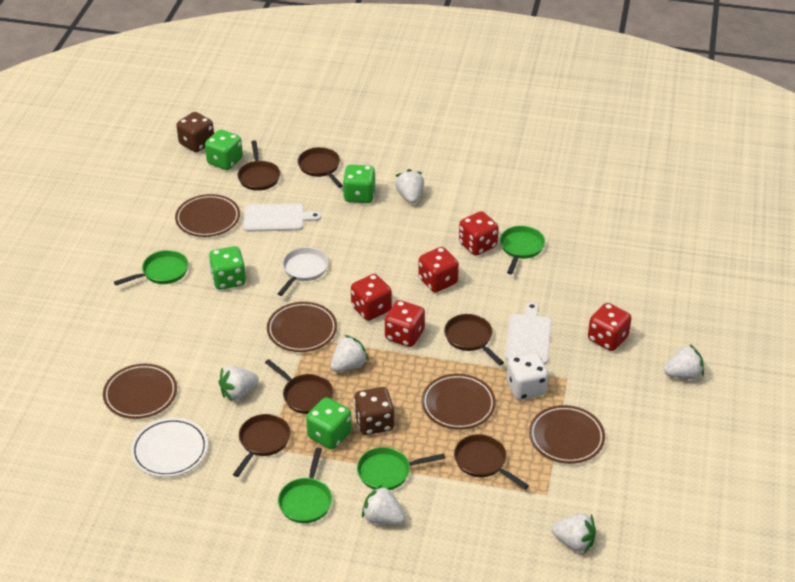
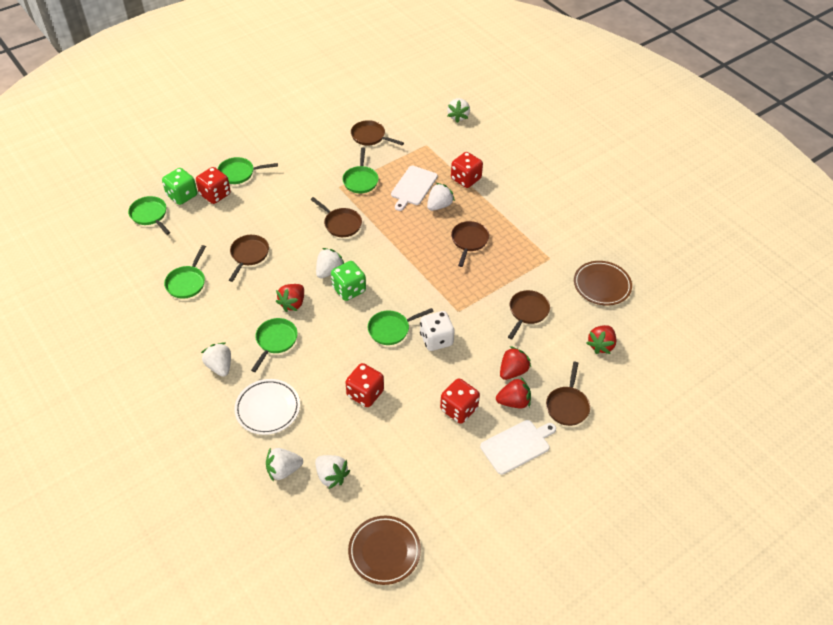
brown dice: 2 -> 0
brown plate: 5 -> 2
green dice: 4 -> 2
green pan: 4 -> 6
red dice: 5 -> 4
red strawberry: 0 -> 4
white pan: 1 -> 0

